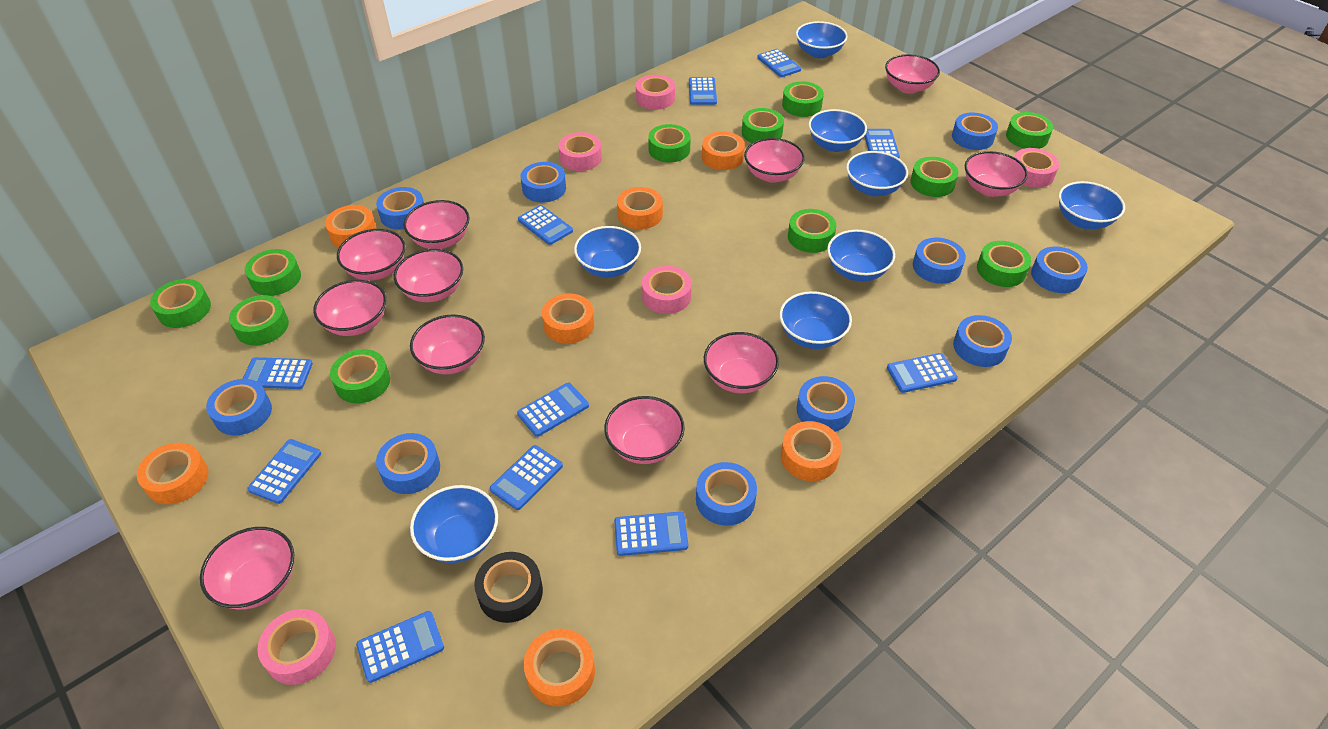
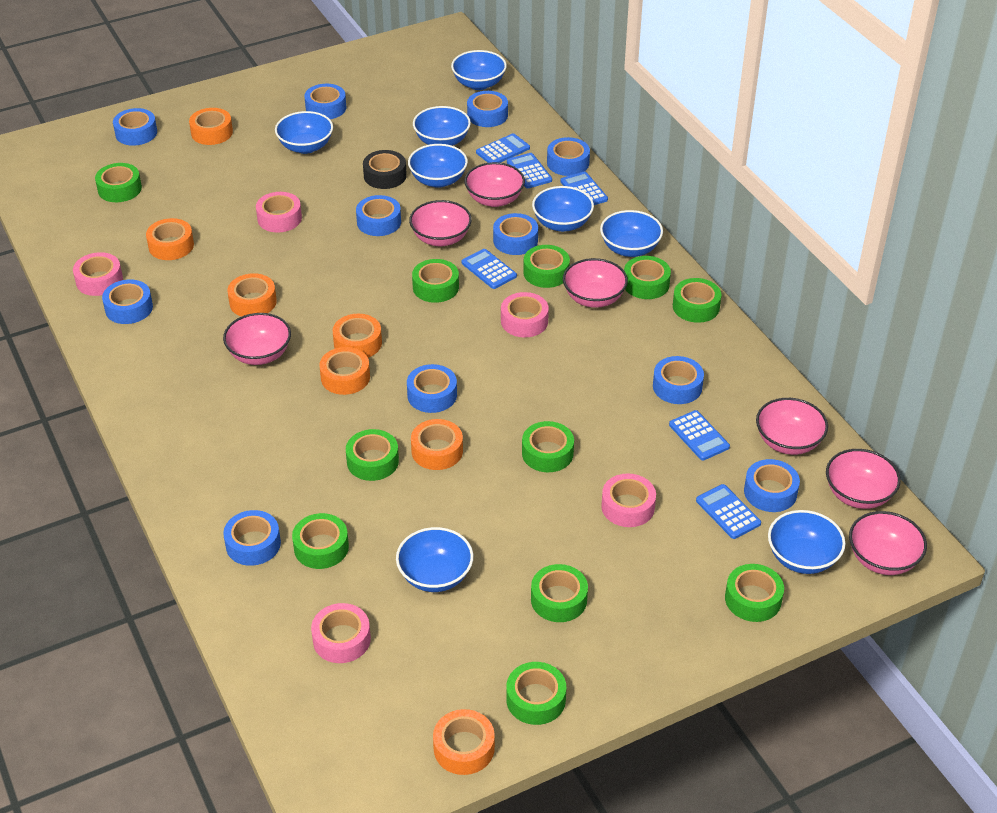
blue calculator: 11 -> 6
blue tape: 10 -> 11
pink bowl: 11 -> 7

